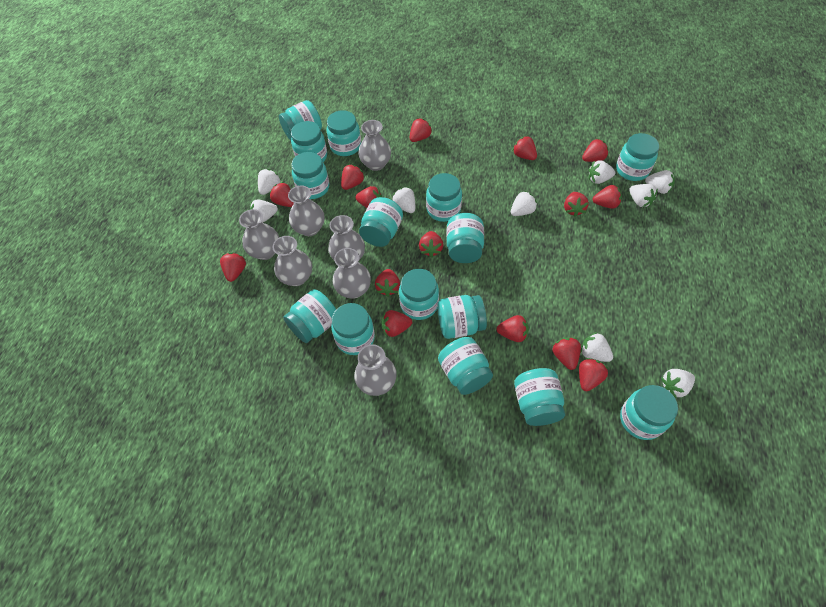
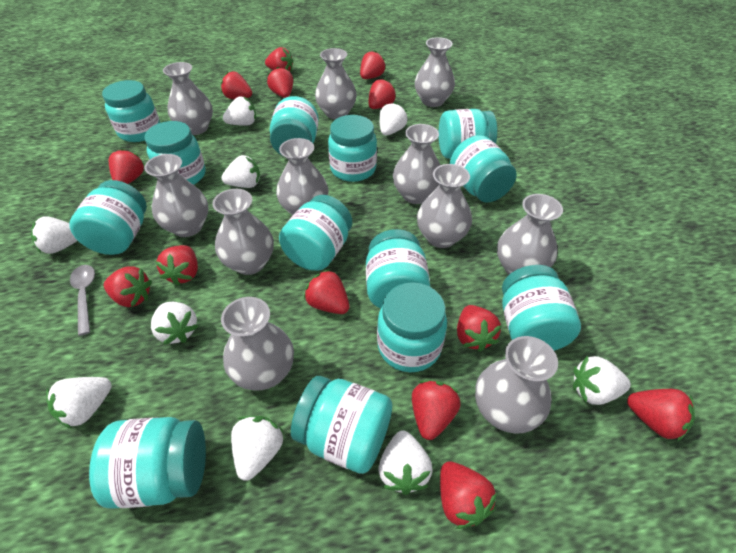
grey spoon: 0 -> 1
grey vase: 7 -> 11
red strawberry: 15 -> 13
turquoise jar: 15 -> 13

